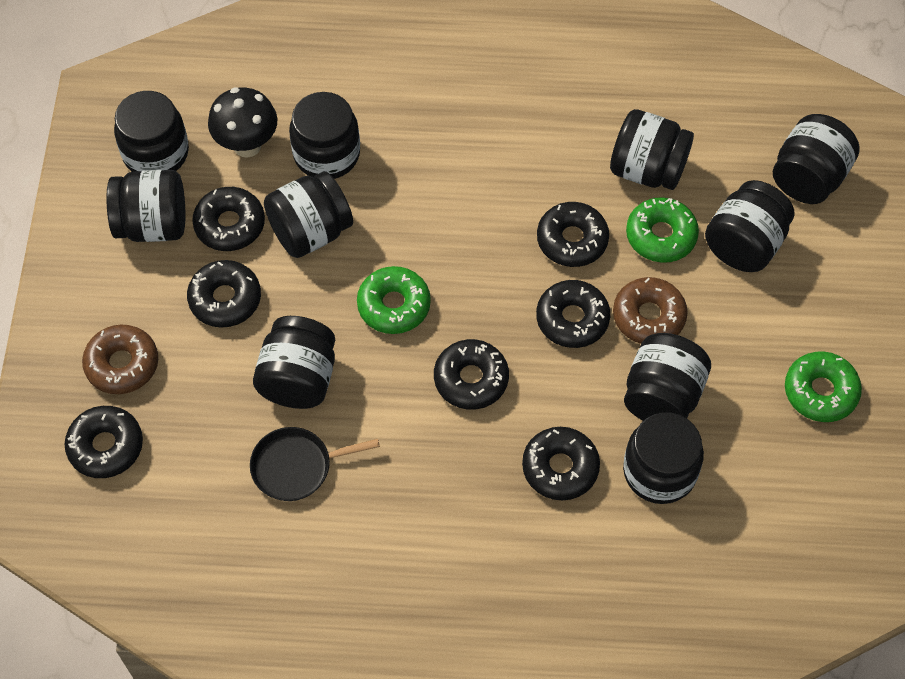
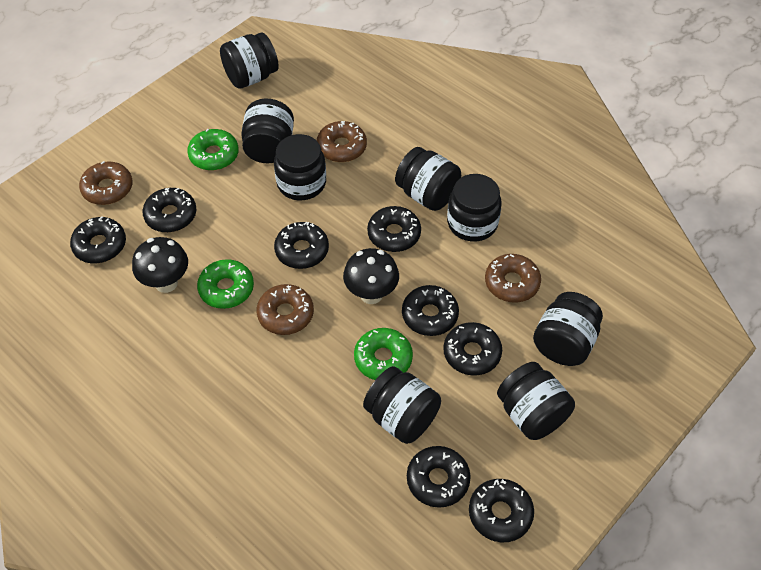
black donut: 7 -> 8
black jar: 10 -> 8
black mushroom: 1 -> 2
black pan: 1 -> 0
brown donut: 2 -> 4

